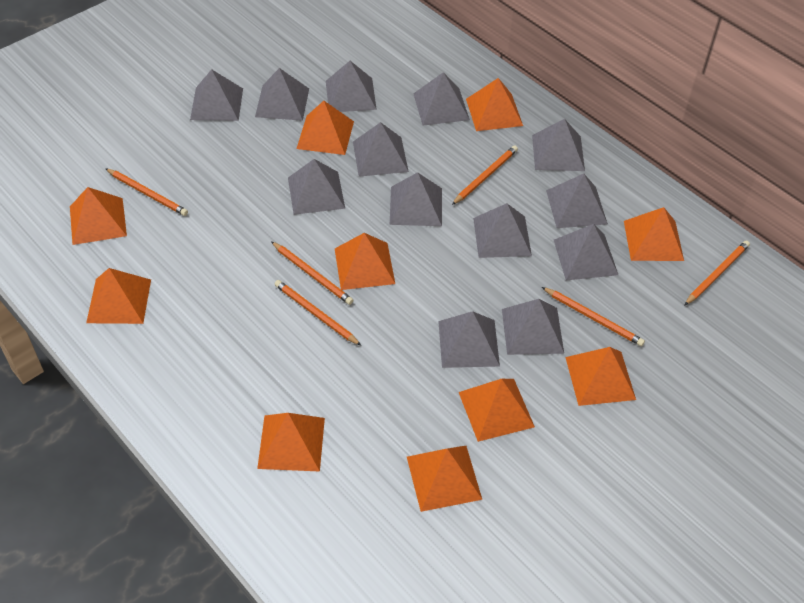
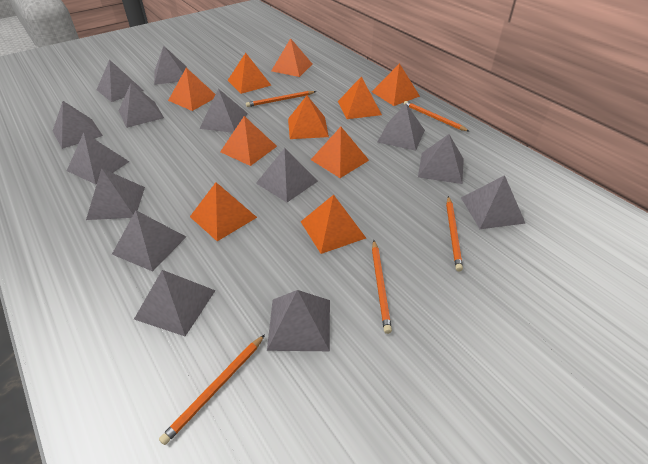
grey pyramid: 13 -> 14
orange pencil: 6 -> 5

